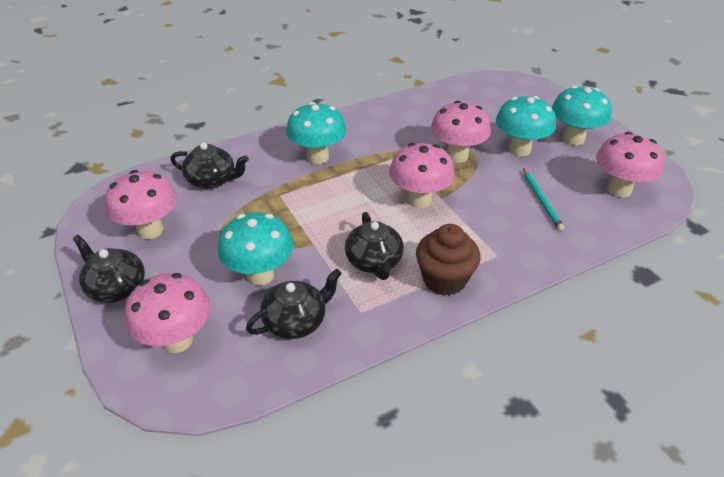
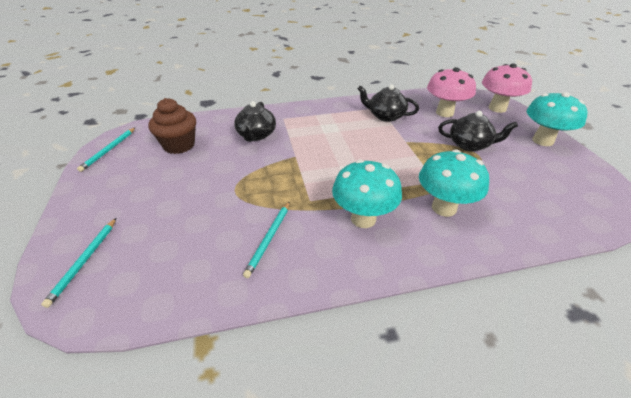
black teapot: 4 -> 3
pink mushroom: 5 -> 2
turquoise mushroom: 4 -> 3
turquoise pencil: 1 -> 3

